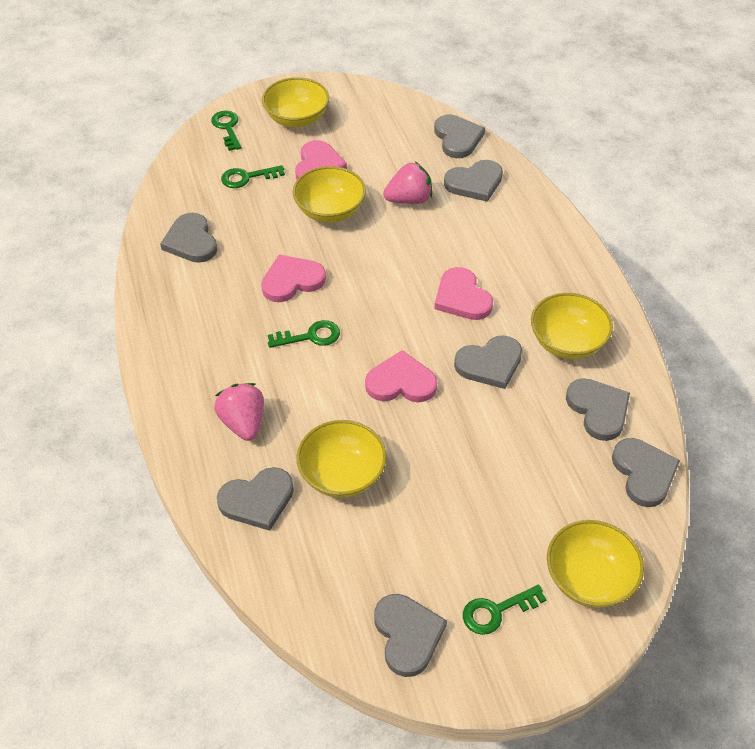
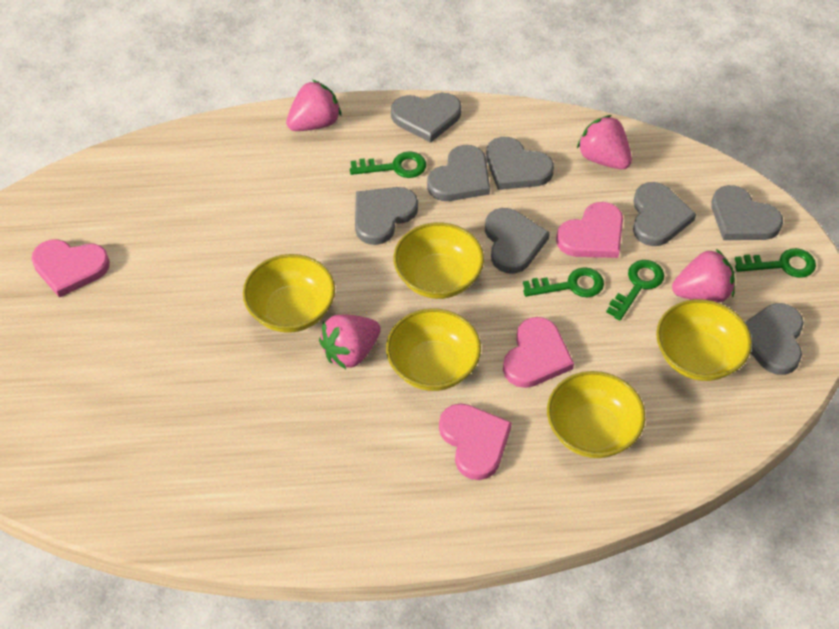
pink strawberry: 2 -> 4

